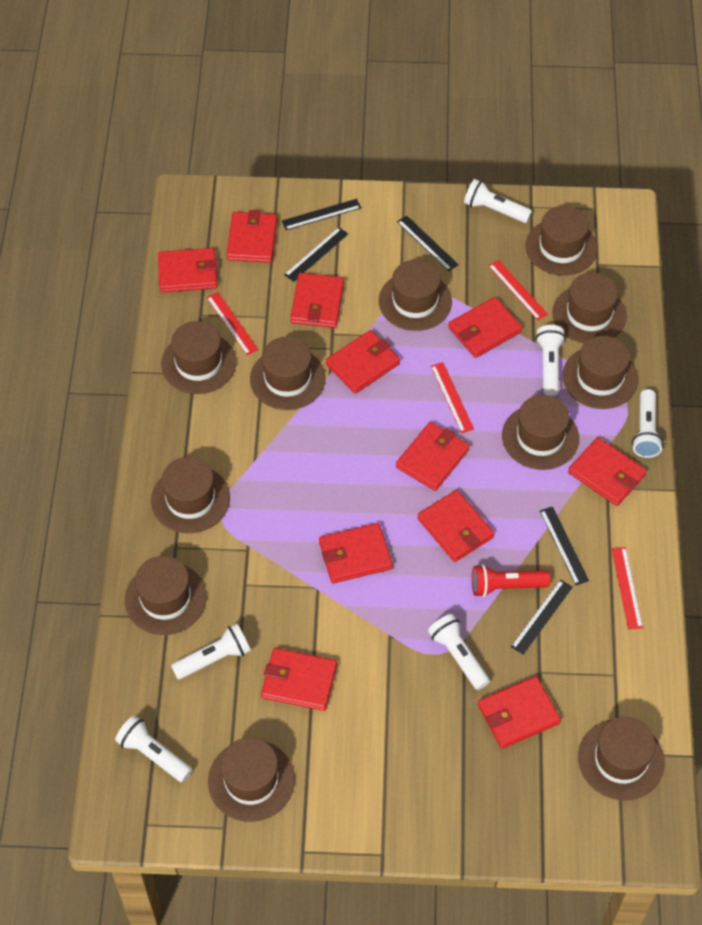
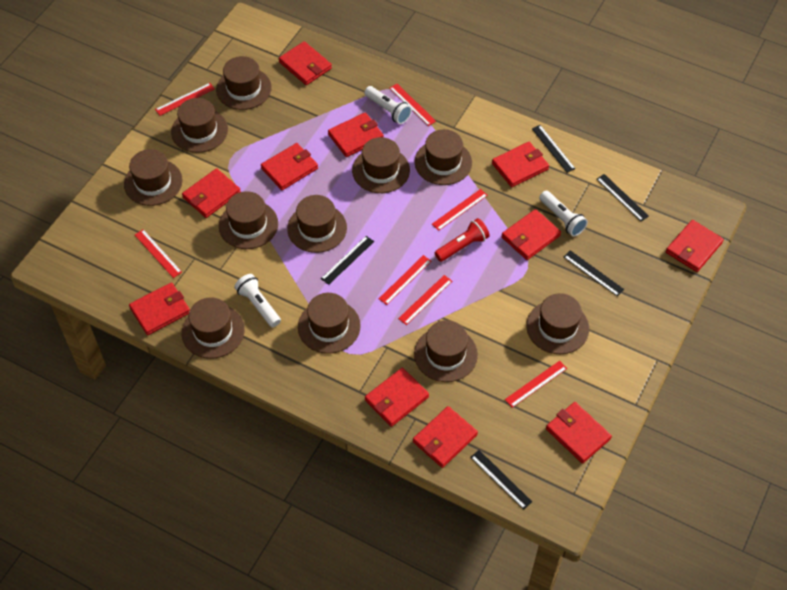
red ruler: 4 -> 7
white flashlight: 6 -> 3

